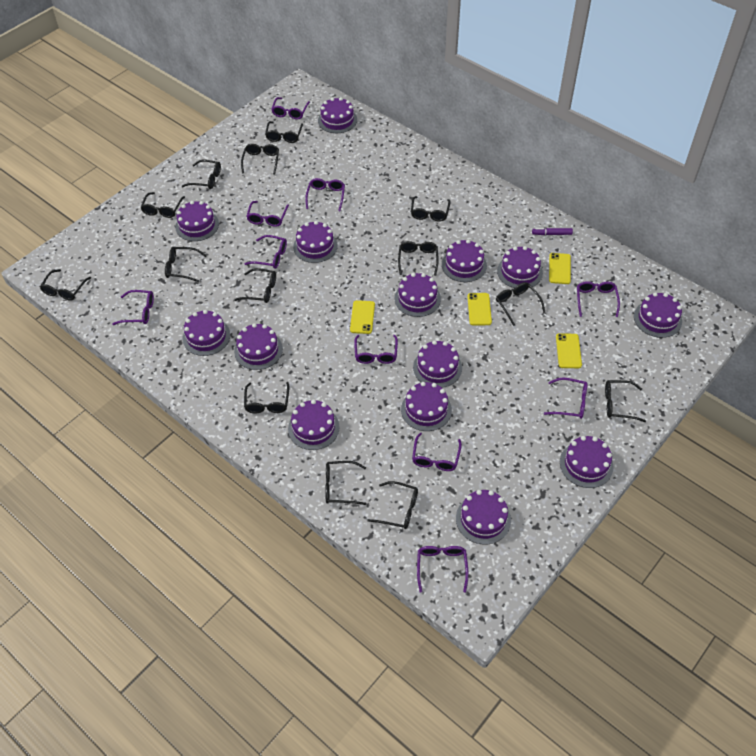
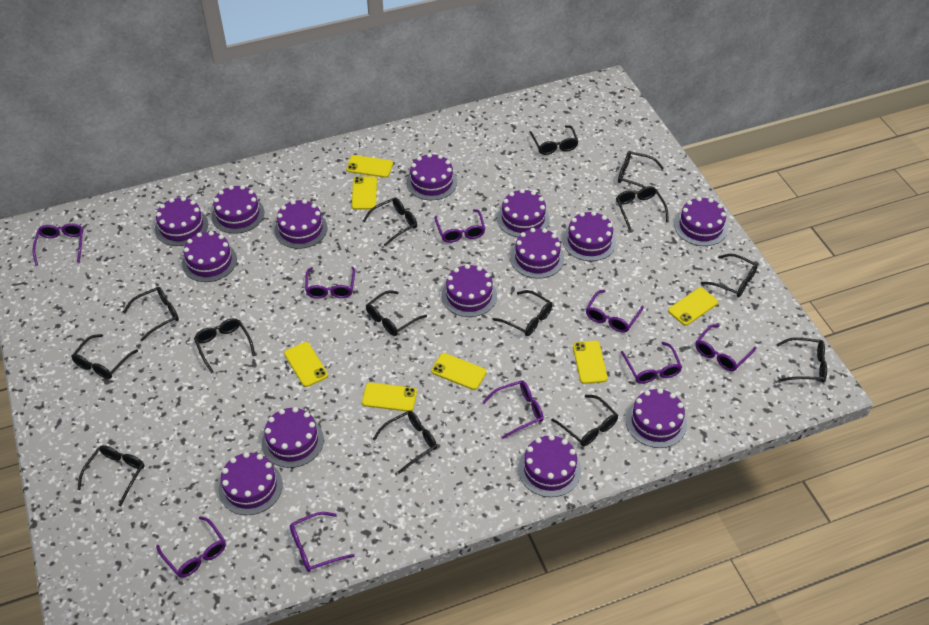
purple glasses: 10 -> 9
purple marker: 1 -> 0
yellow phone: 4 -> 7

